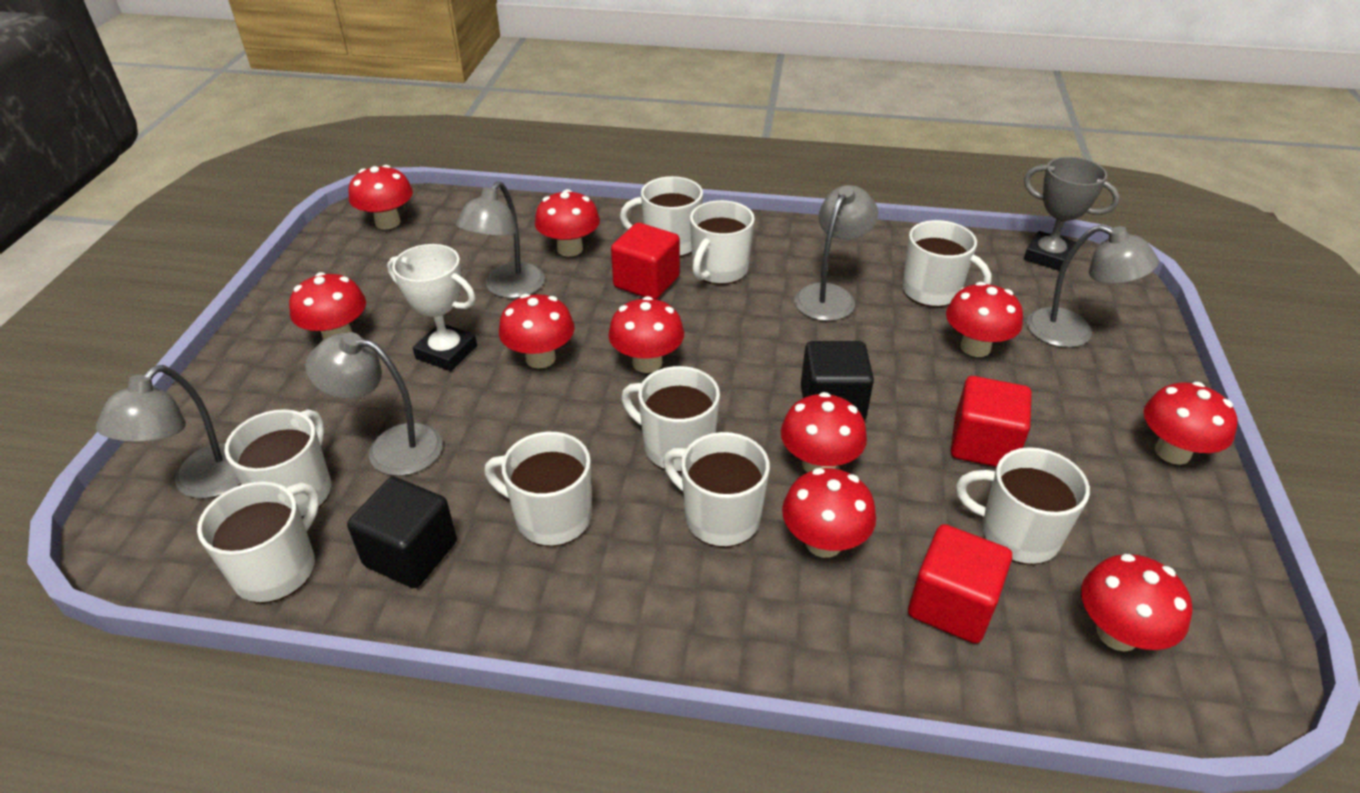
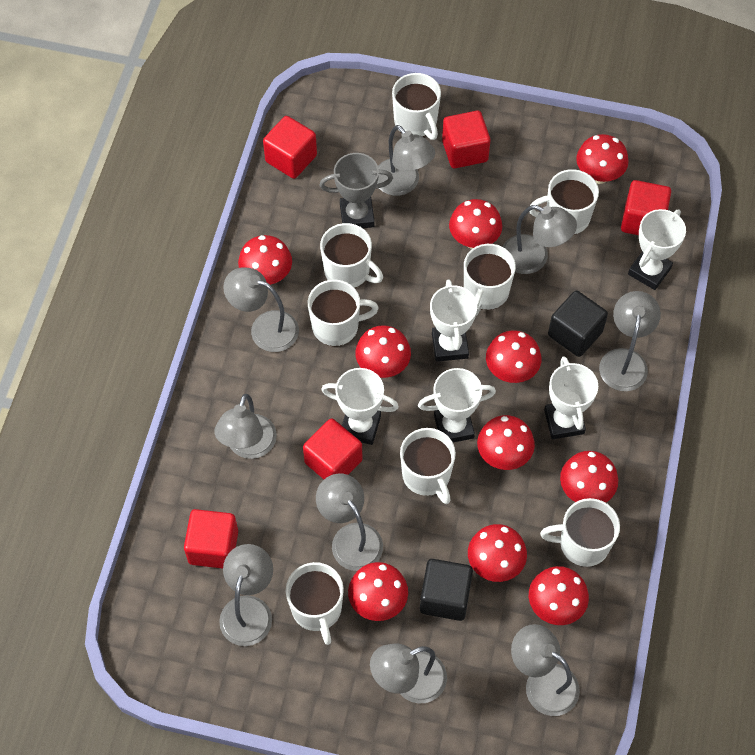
grey lamp: 5 -> 9
red cube: 3 -> 5
white mug: 9 -> 8
white trophy: 1 -> 5

